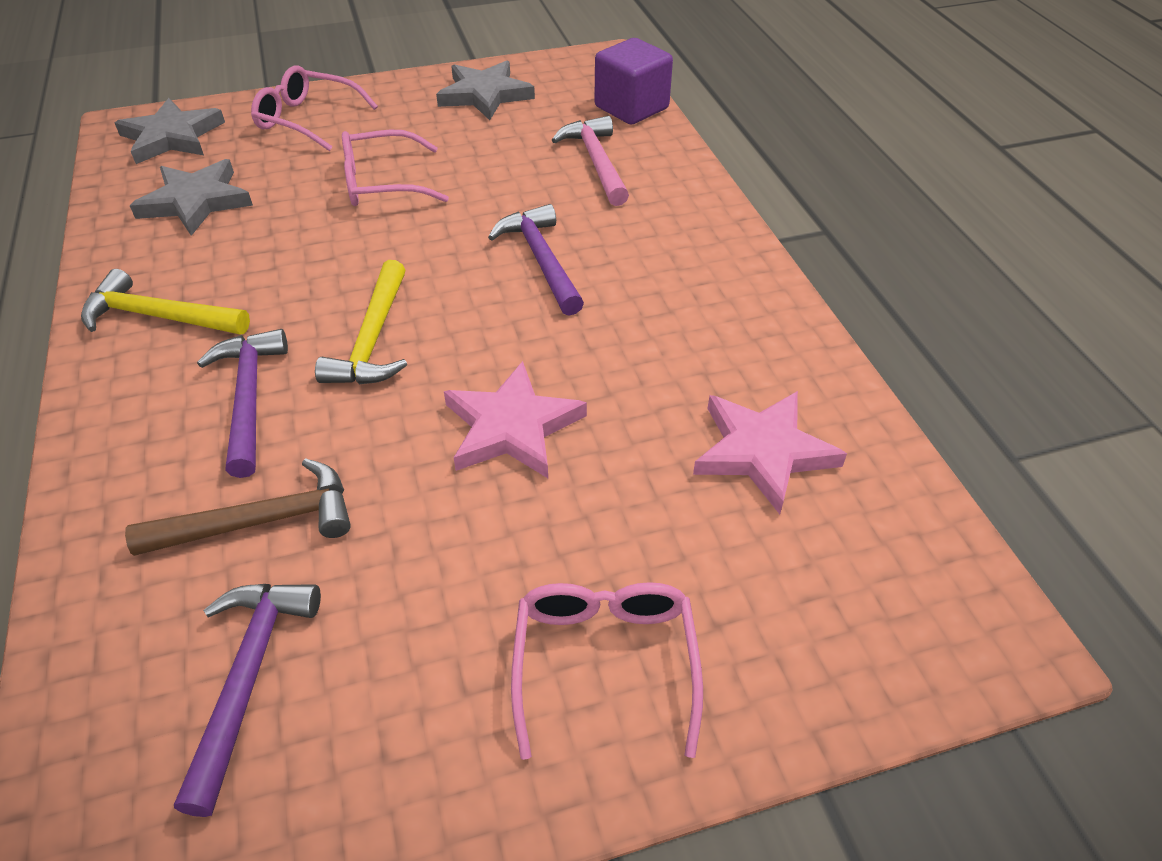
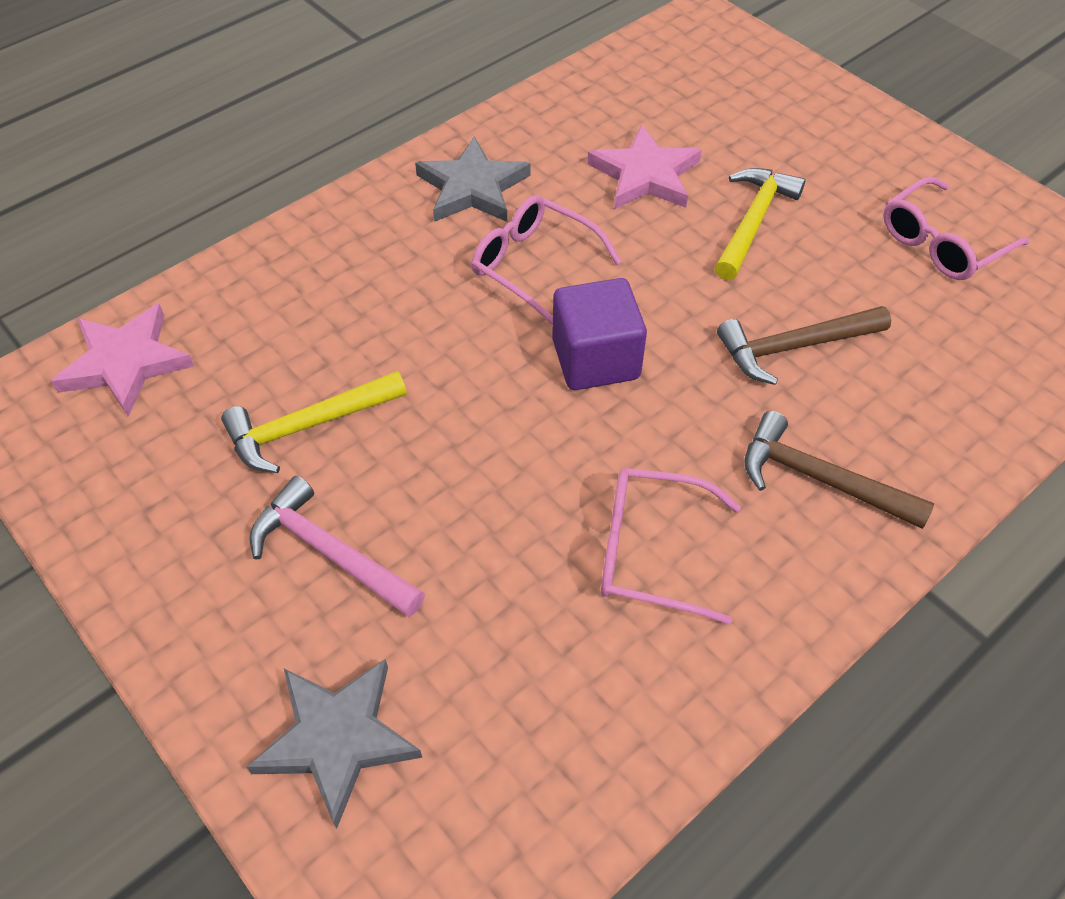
brown hammer: 1 -> 2
grey star: 3 -> 2
purple hammer: 3 -> 0

